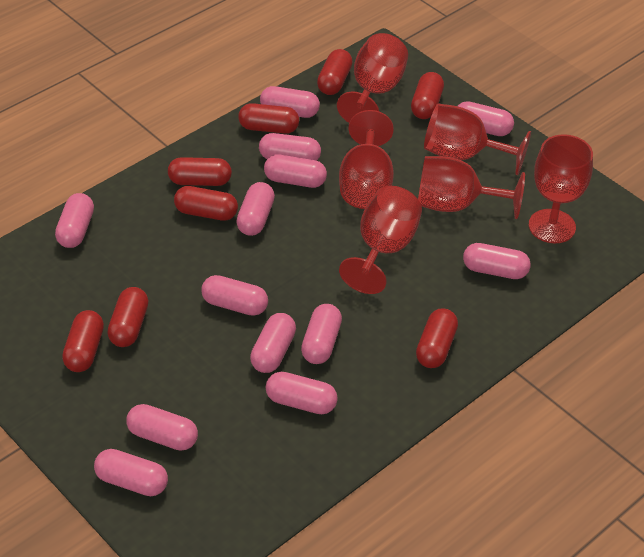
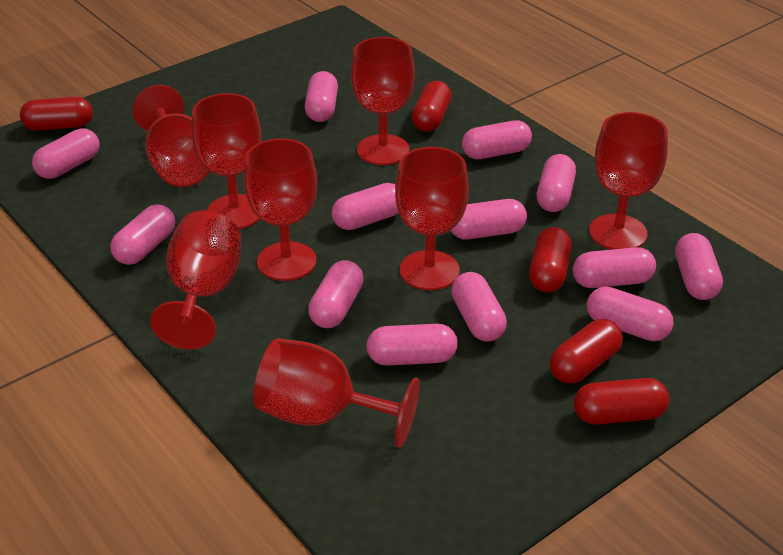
red capsule: 8 -> 5
red goblet: 6 -> 8

